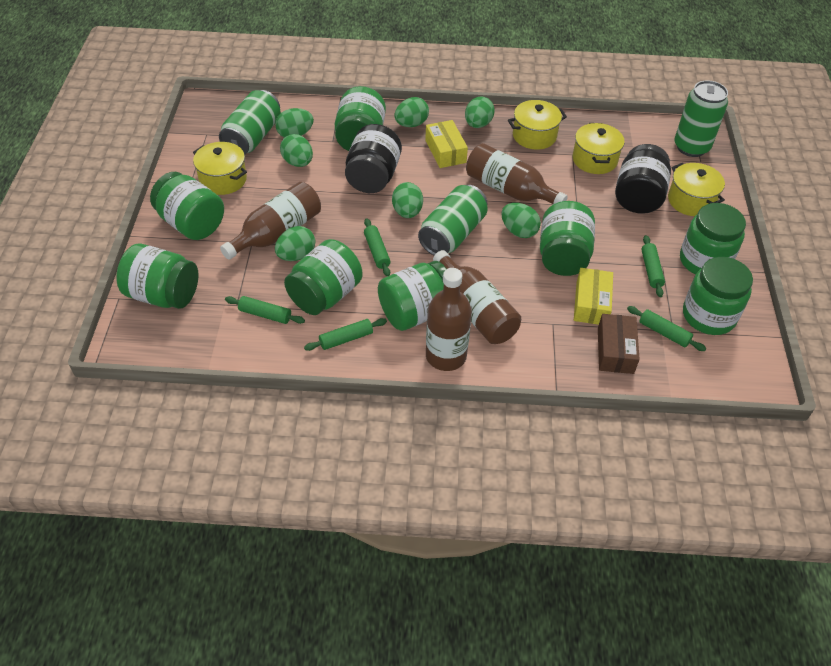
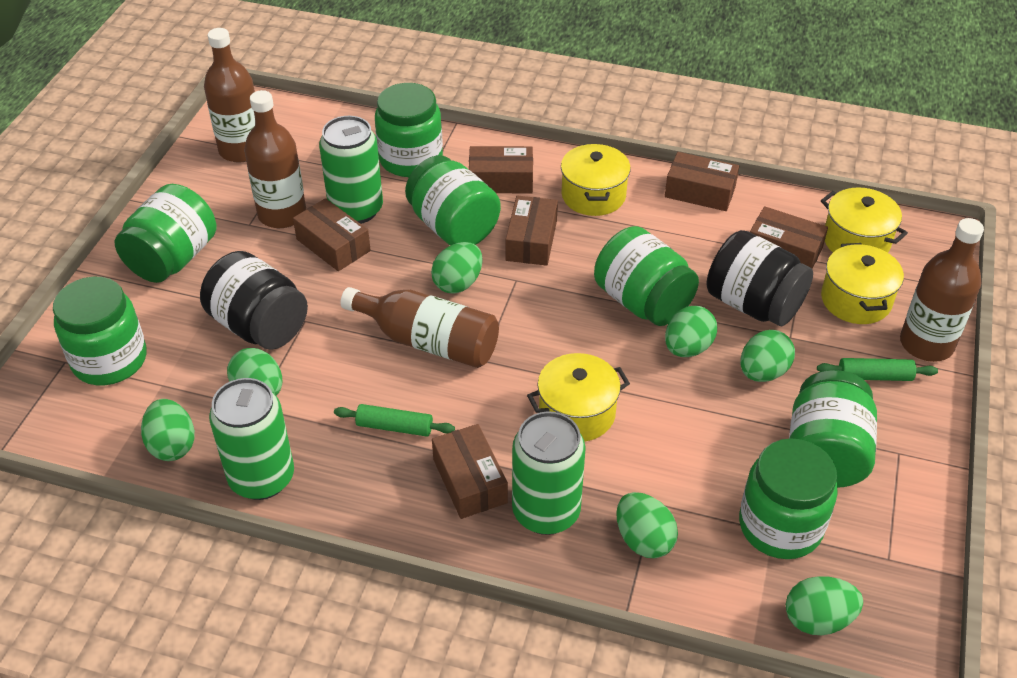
brown box: 1 -> 6
green jar: 8 -> 7
green rolling pin: 5 -> 2
yellow box: 2 -> 0

